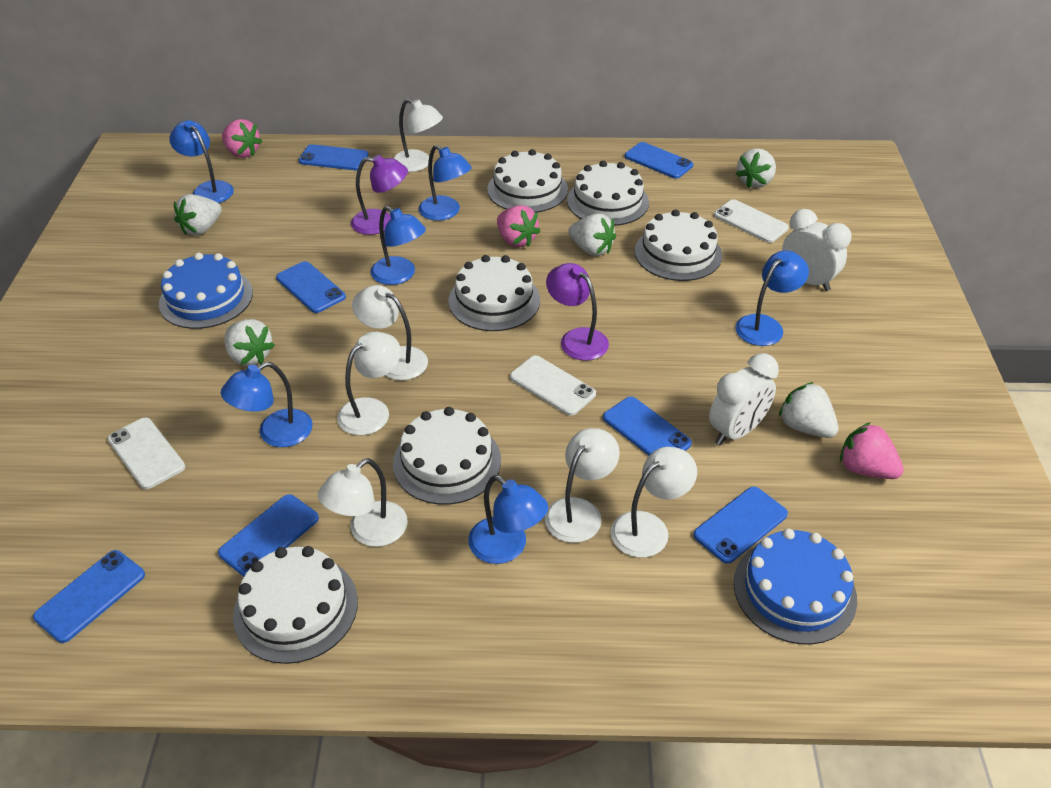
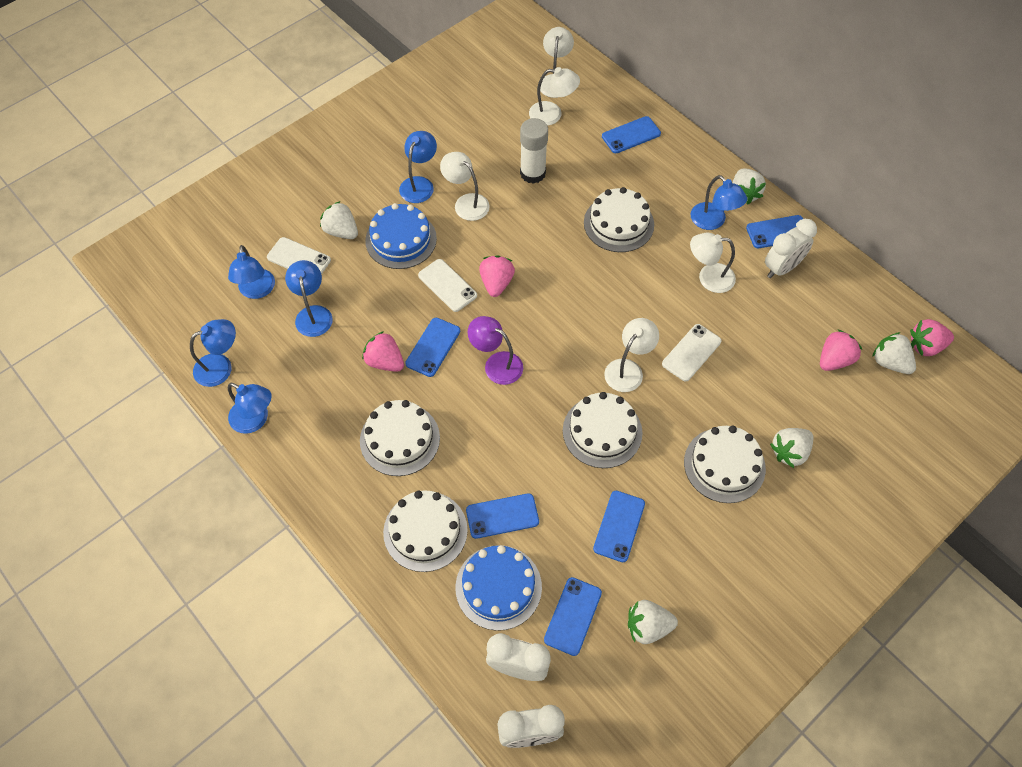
blue phone: 7 -> 6
pink strawberry: 3 -> 4
purple lamp: 2 -> 1
white cake: 6 -> 5
white clock: 2 -> 3
white glue stick: 0 -> 1
white lamp: 6 -> 5

